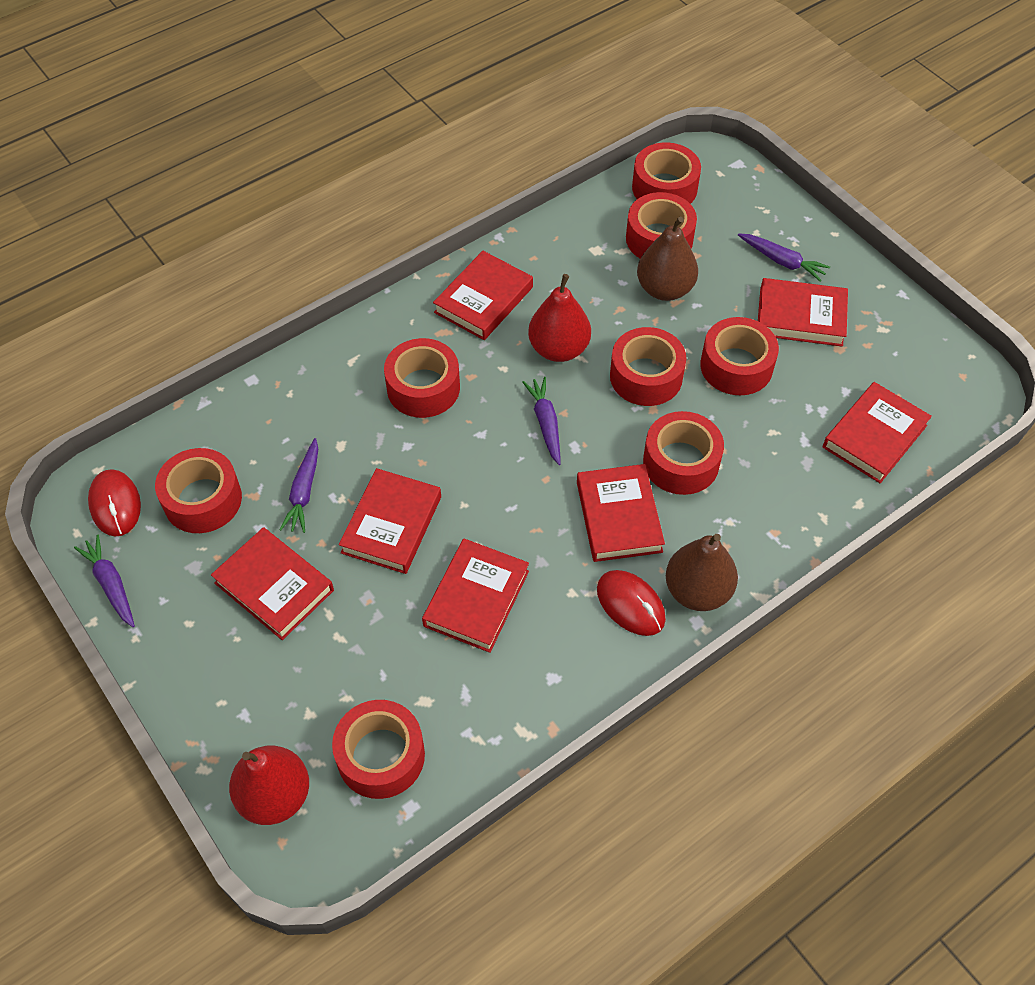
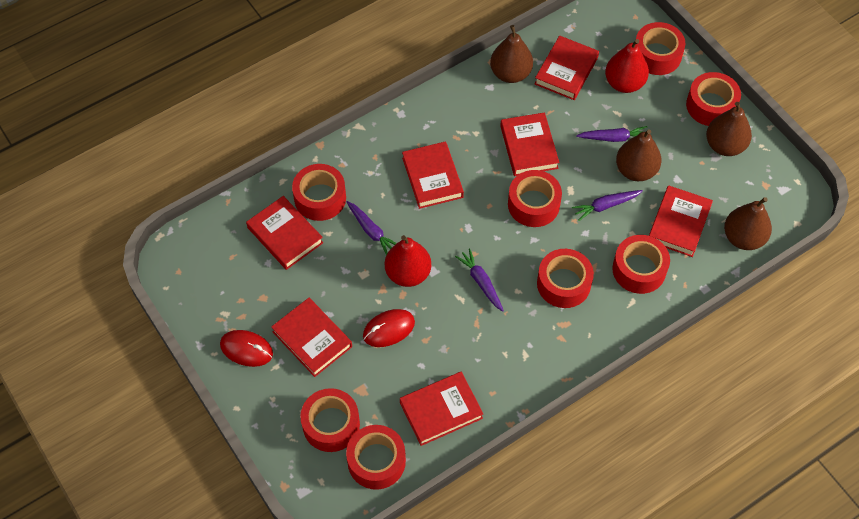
brown pear: 2 -> 4

